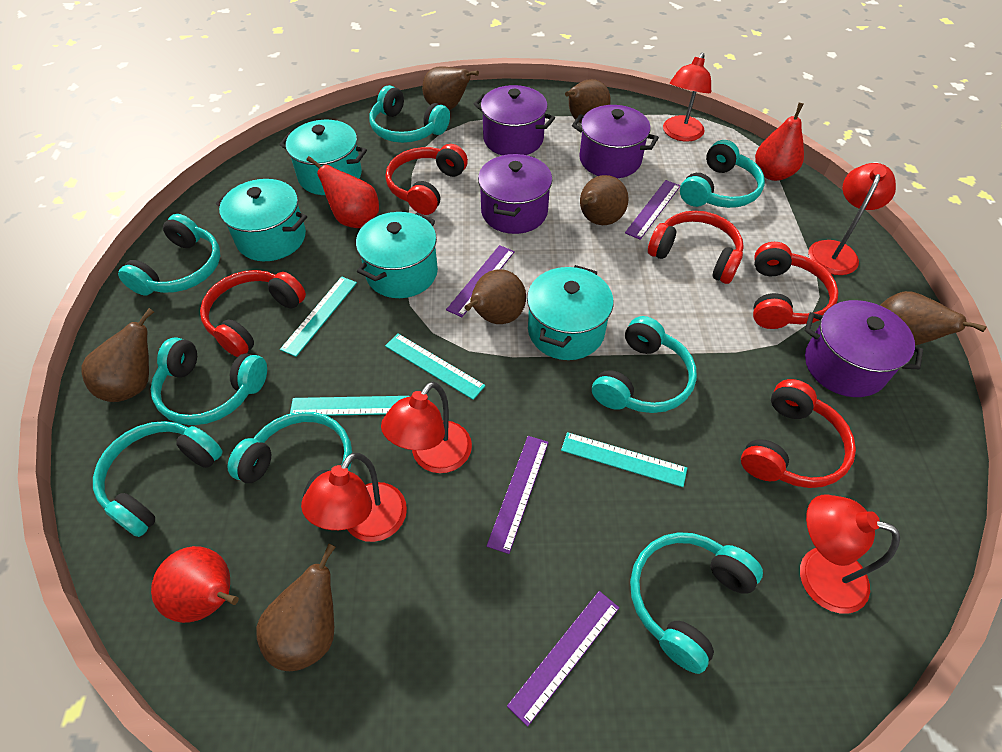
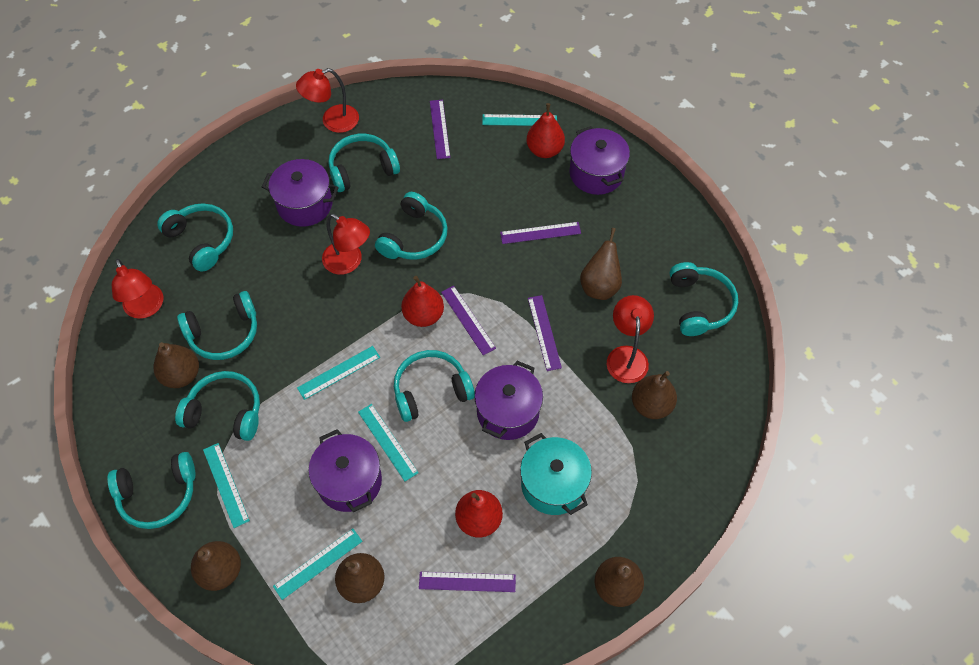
brown pear: 7 -> 6
purple ruler: 4 -> 5
red headphones: 5 -> 0
red lamp: 5 -> 4
turquoise pot: 4 -> 1
turquoise ruler: 4 -> 5

